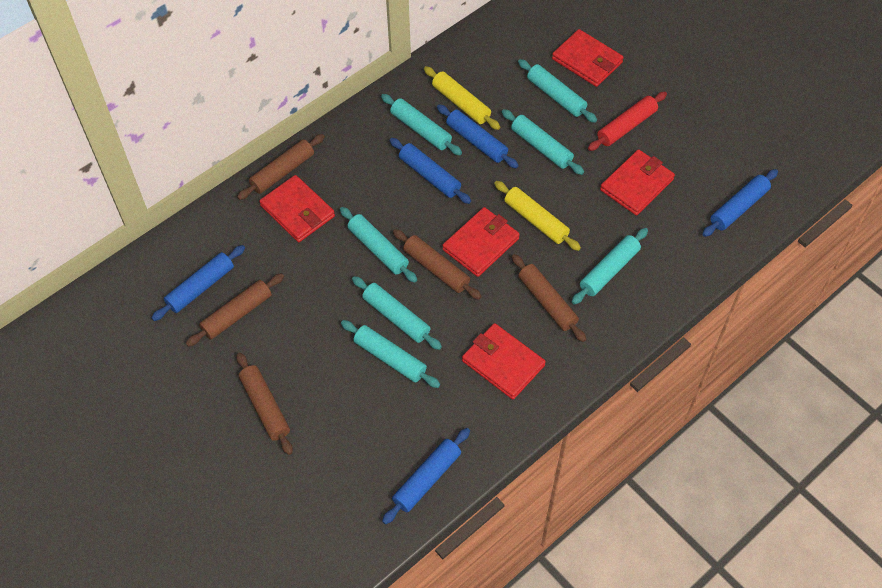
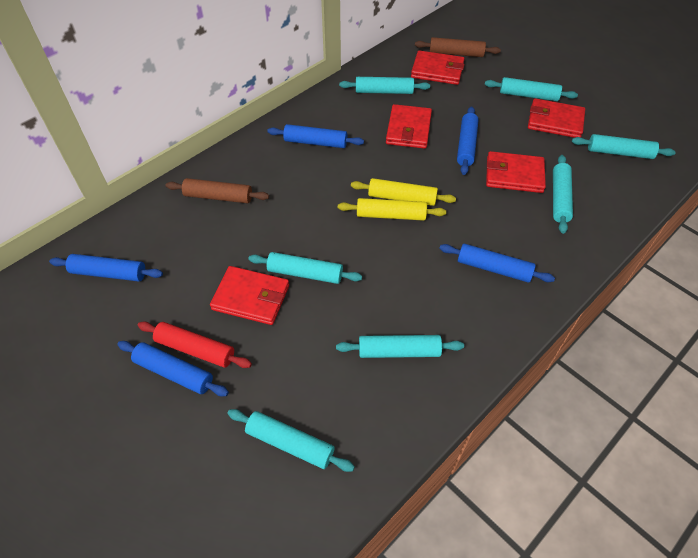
brown rolling pin: 5 -> 2

